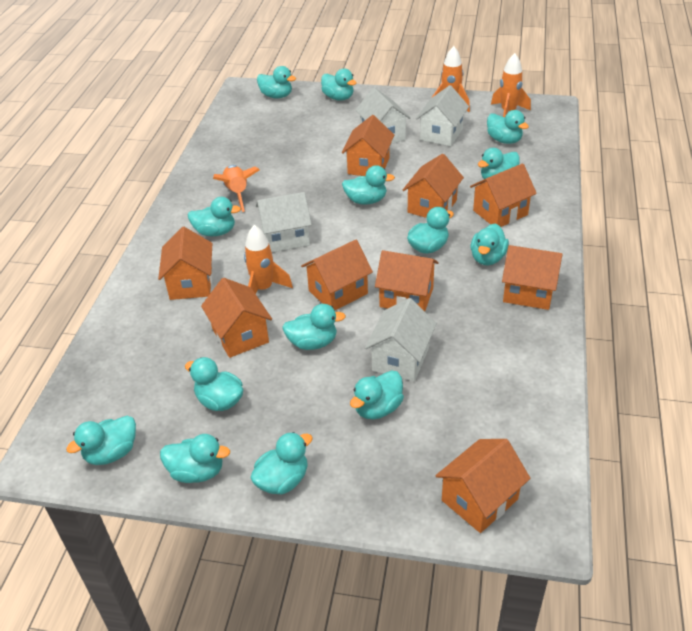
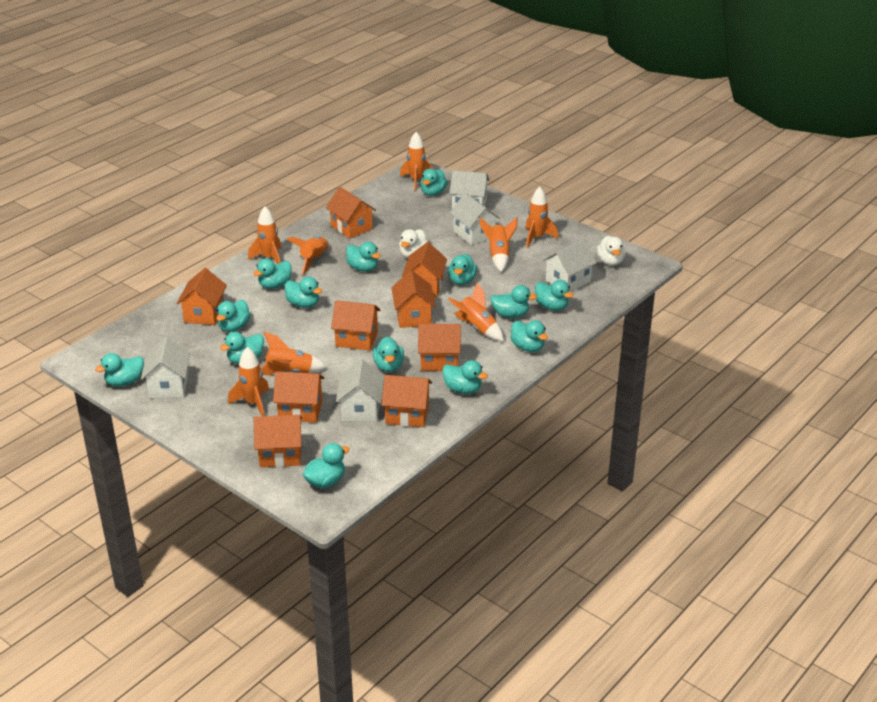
orange rocket: 4 -> 8
white duck: 0 -> 2
white house: 4 -> 5

